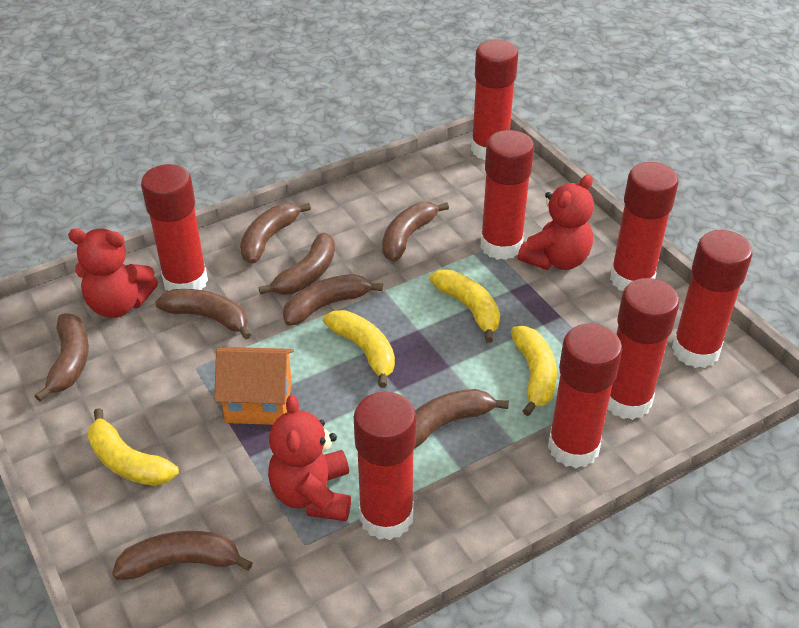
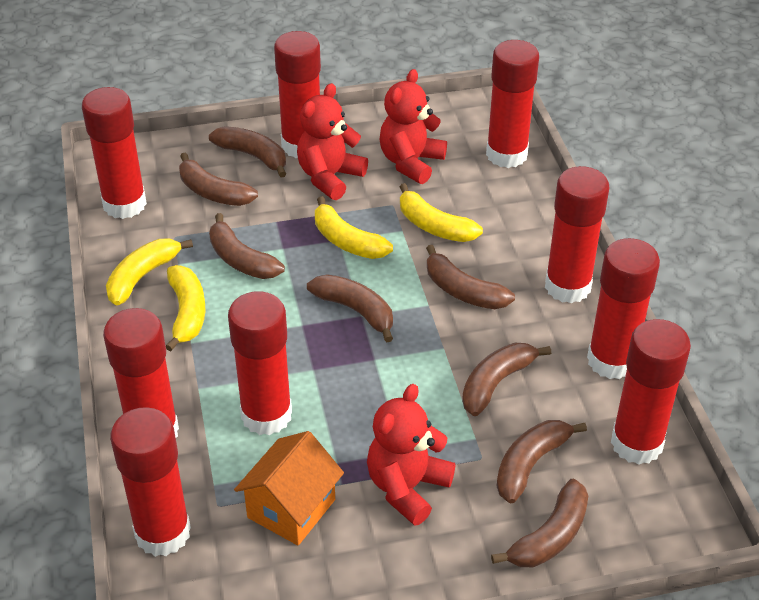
red glue stick: 8 -> 9

